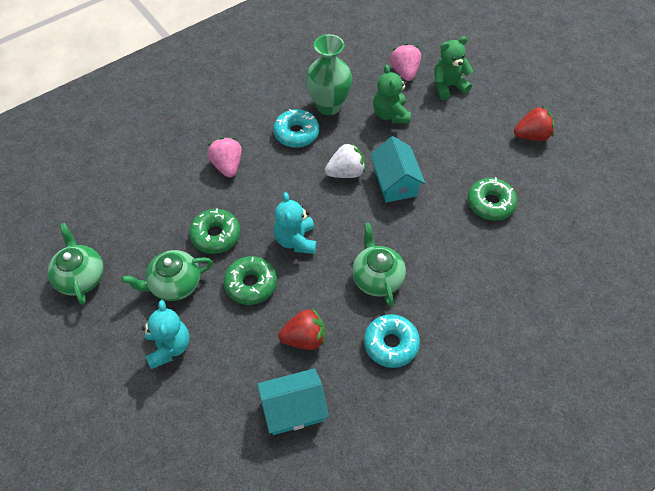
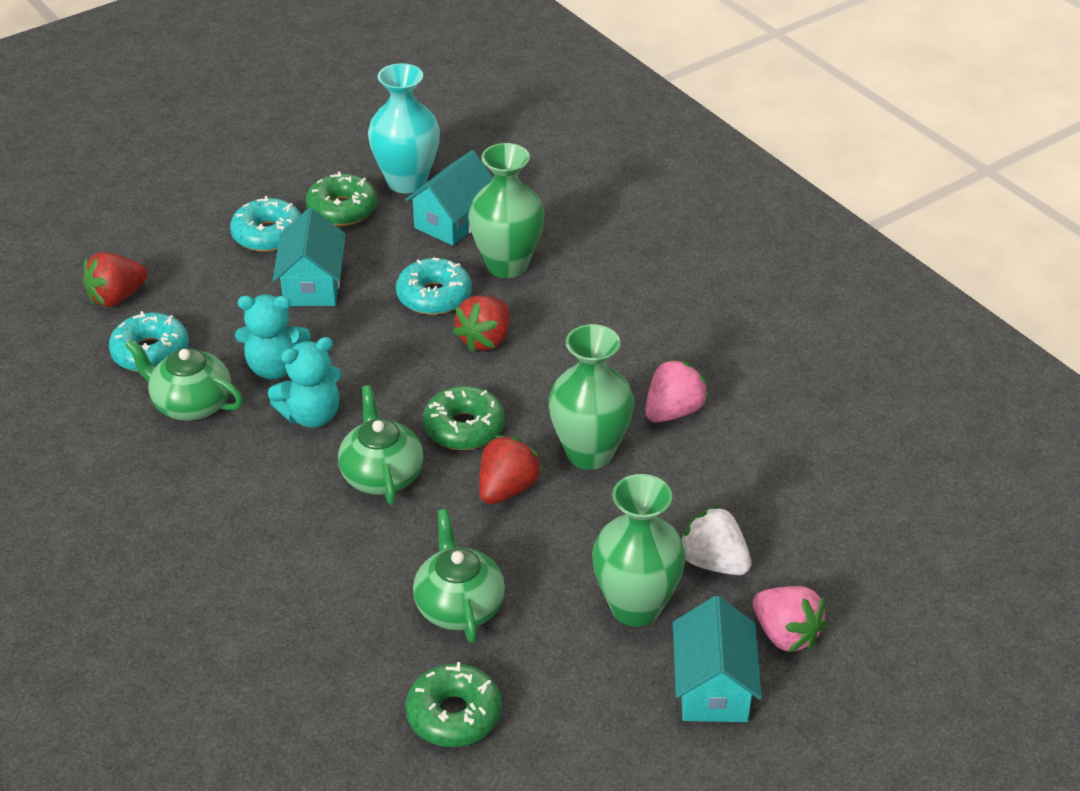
green teddy bear: 2 -> 0
green vase: 1 -> 3
red strawberry: 2 -> 3
turquoise donut: 2 -> 3
turquoise house: 2 -> 3
turquoise vase: 0 -> 1

